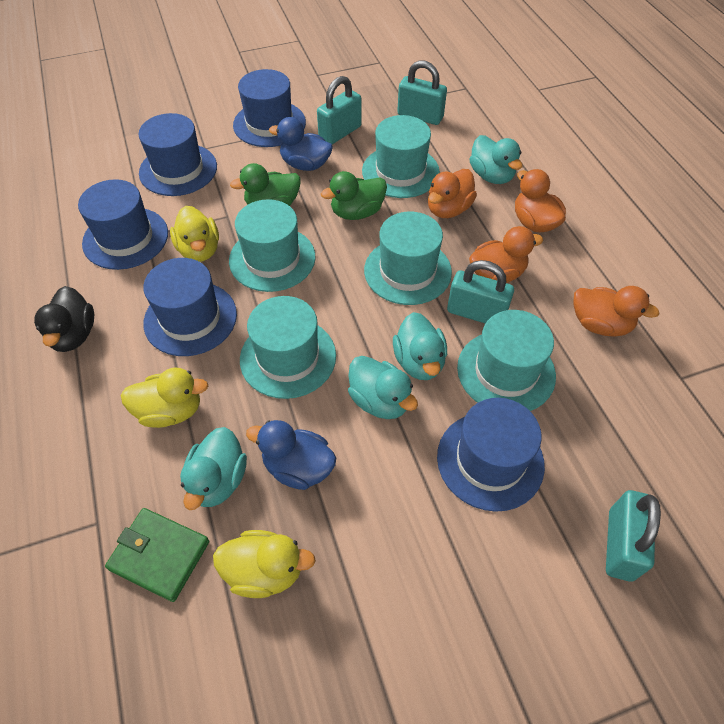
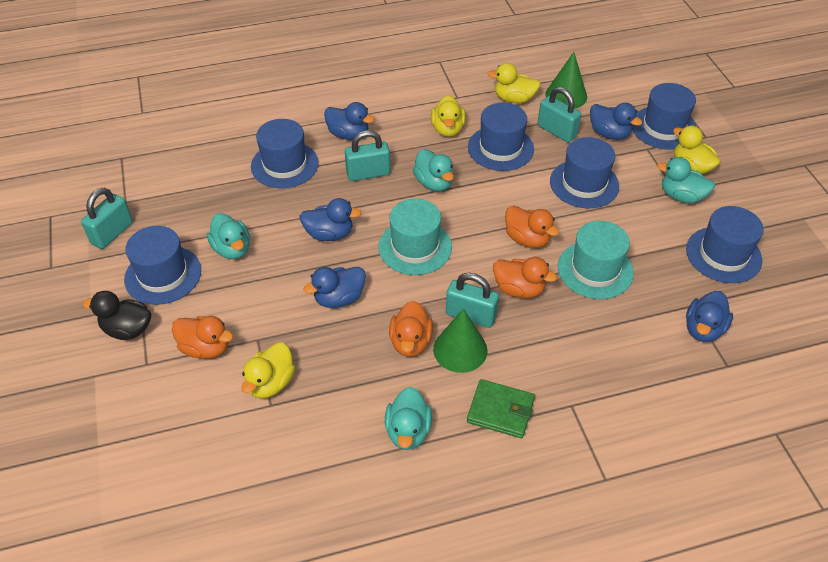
blue duck: 2 -> 5
blue hat: 5 -> 6
green cone: 0 -> 2
green duck: 2 -> 0
turquoise hat: 5 -> 2
yellow duck: 3 -> 4

